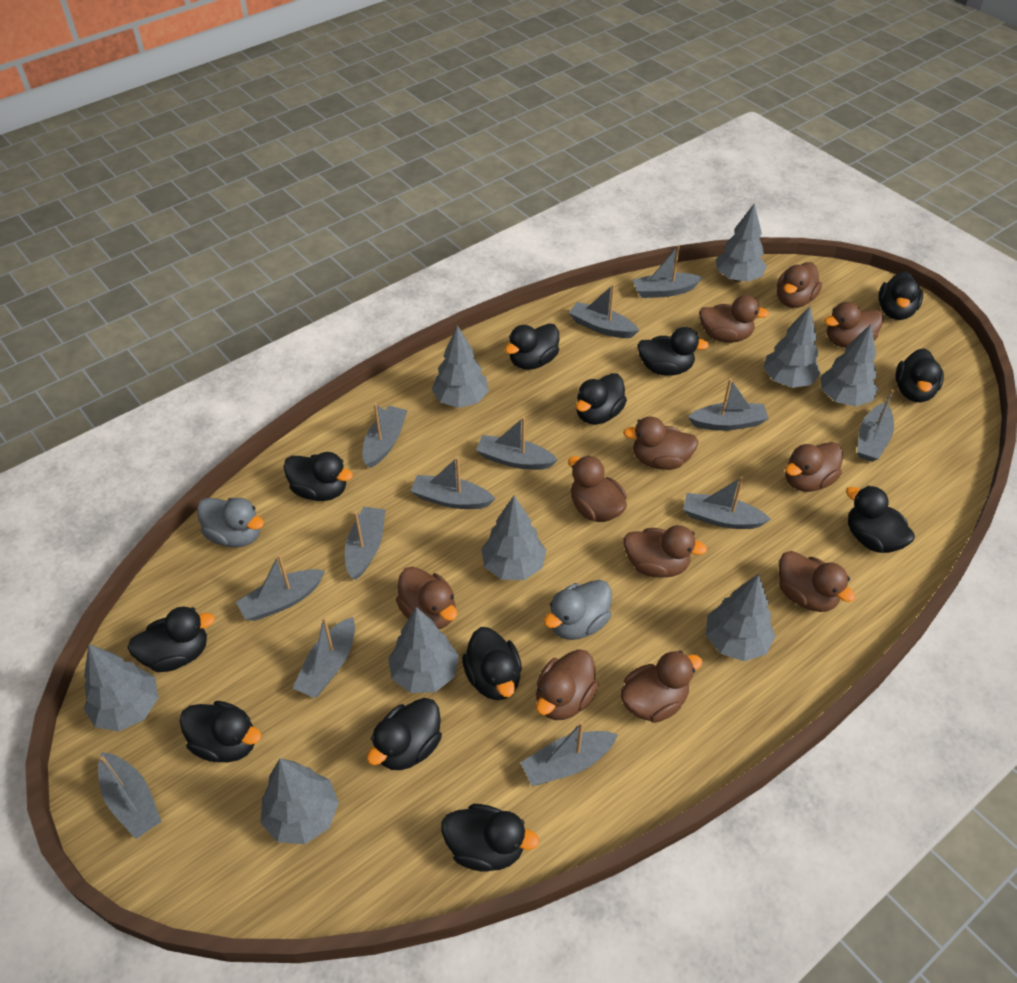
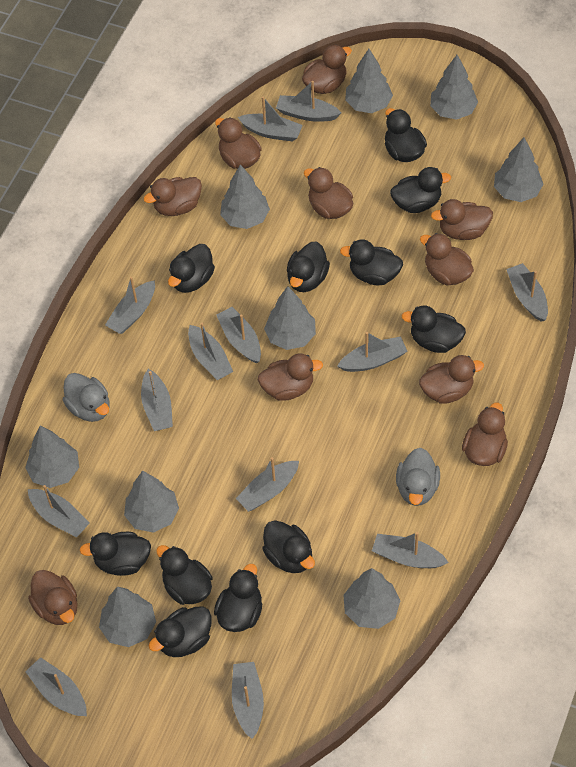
black duck: 12 -> 11
brown duck: 11 -> 10

